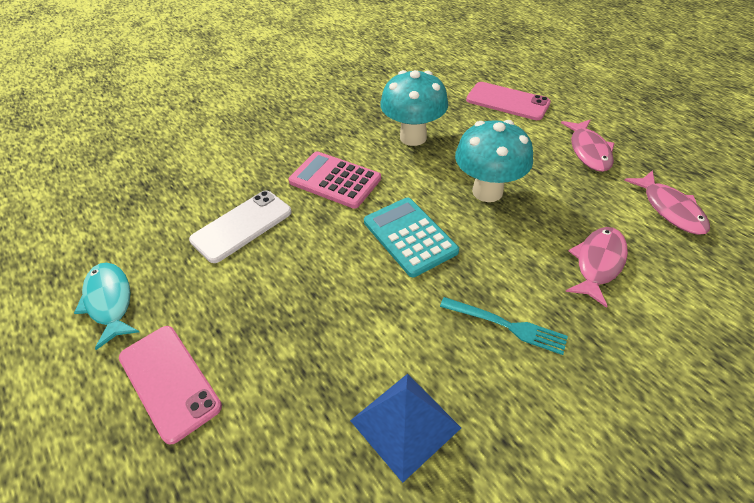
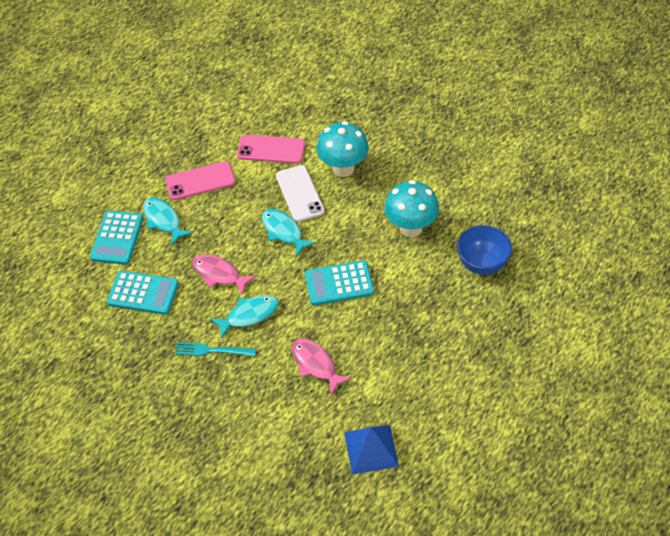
blue bowl: 0 -> 1
pink calculator: 1 -> 0
pink fish: 3 -> 2
turquoise calculator: 1 -> 3
turquoise fish: 1 -> 3

